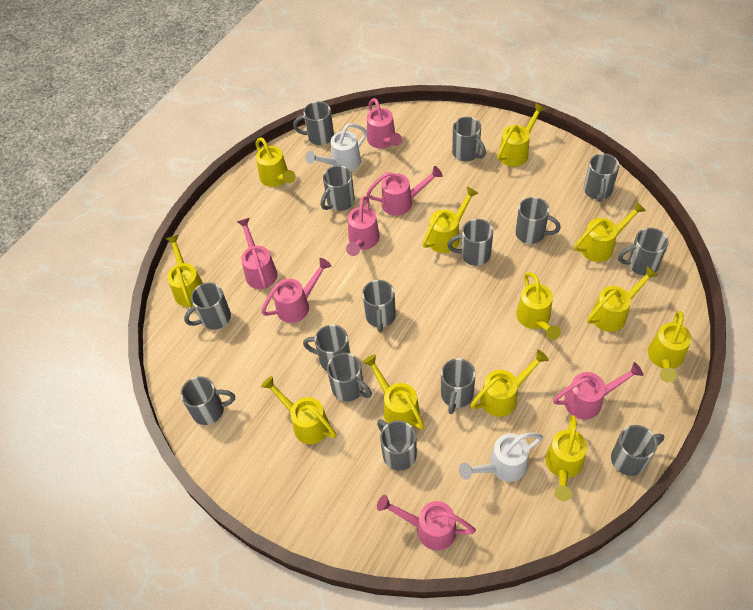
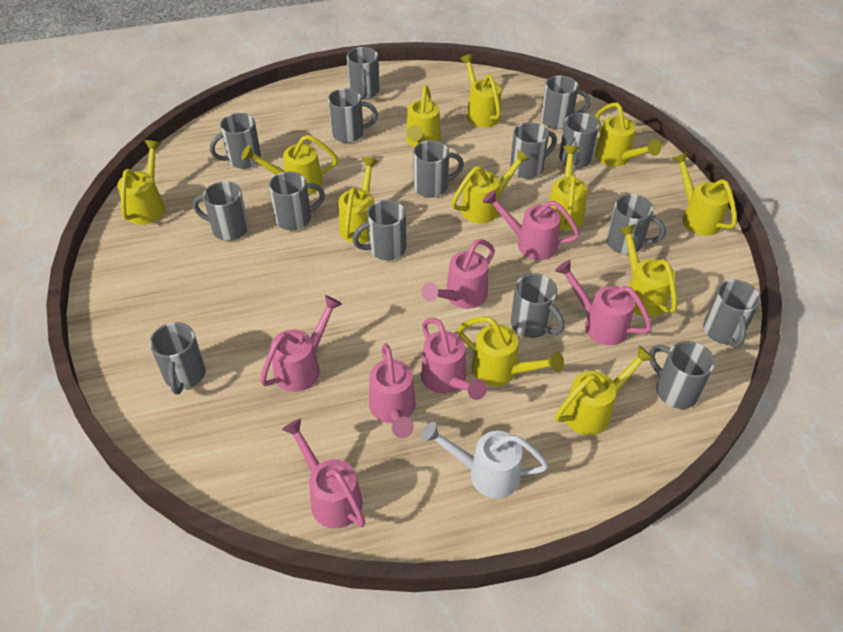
white watering can: 2 -> 1

